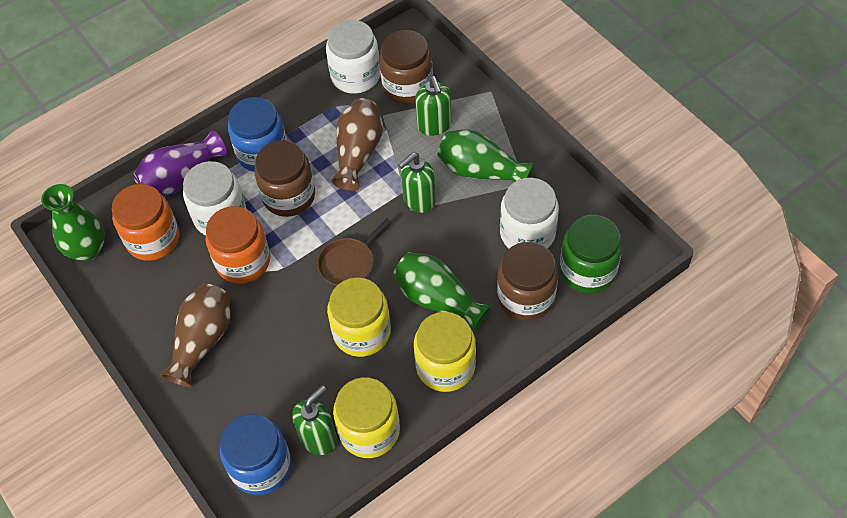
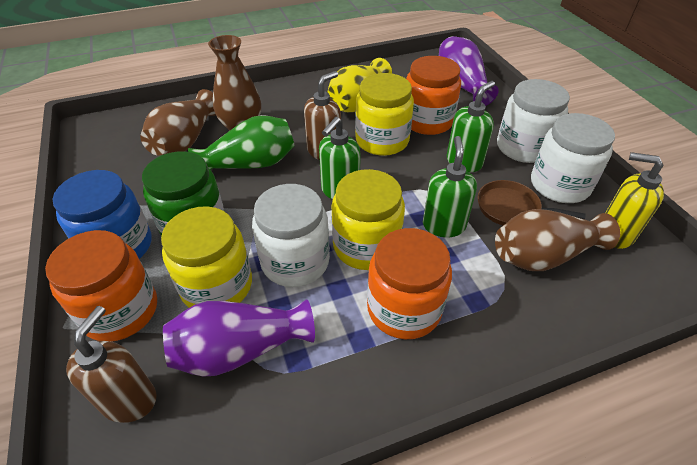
blue jar: 2 -> 1
brown jar: 3 -> 0
brown soap dispenser: 0 -> 2
brown vase: 2 -> 3
green vase: 3 -> 1
orange jar: 2 -> 3
purple vase: 1 -> 2
yellow soap dispenser: 0 -> 1
yellow vase: 0 -> 1

